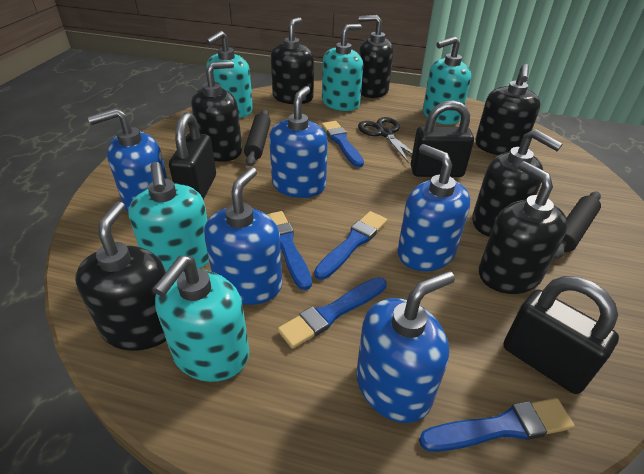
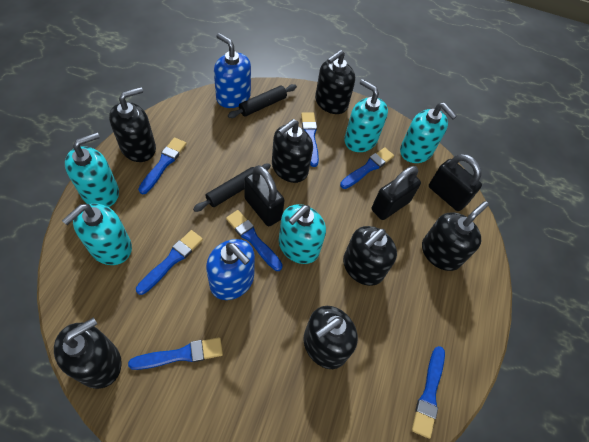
black scissors: 1 -> 0
blue brush: 5 -> 7
blue soap dispenser: 5 -> 2

